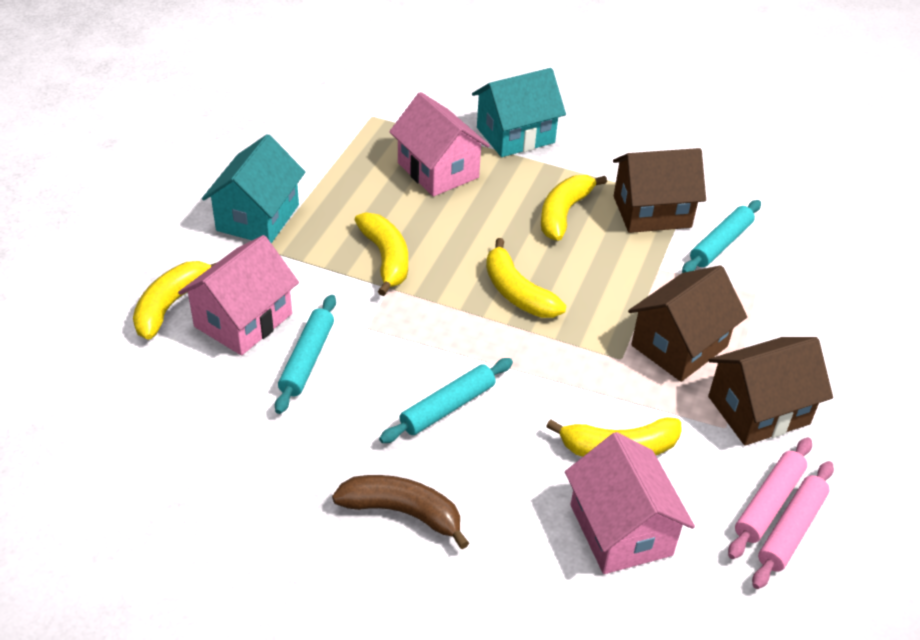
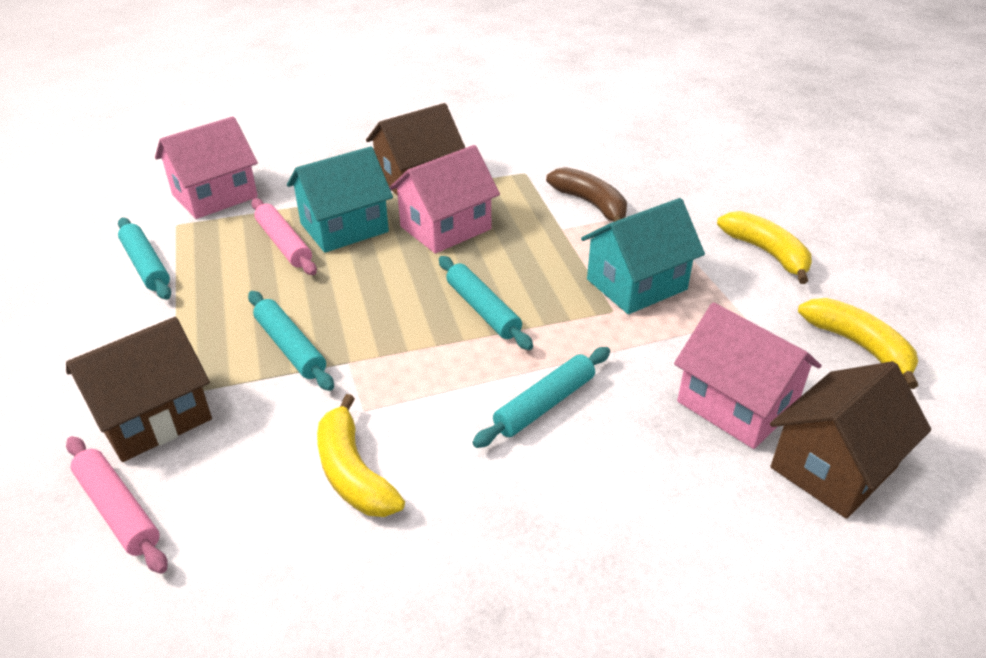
turquoise rolling pin: 3 -> 4
yellow banana: 5 -> 3

